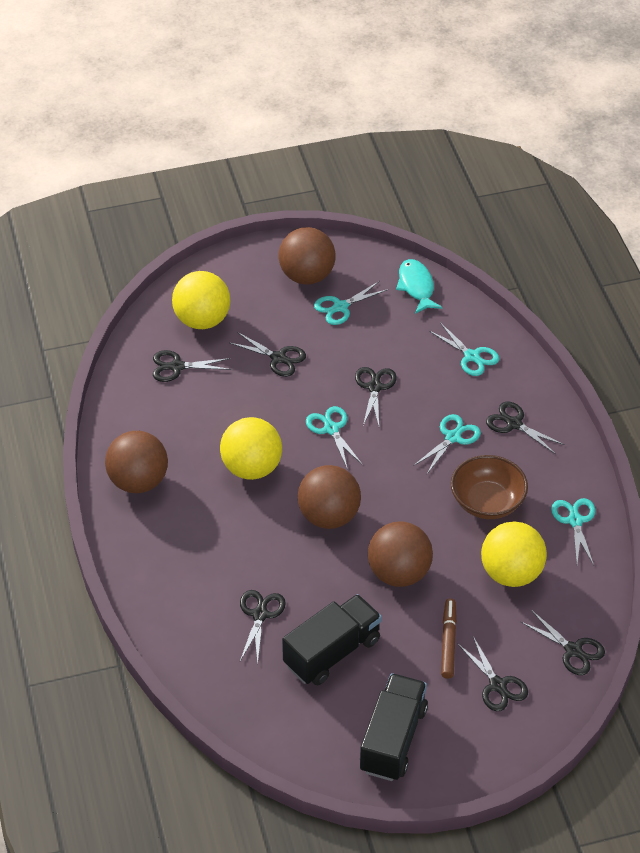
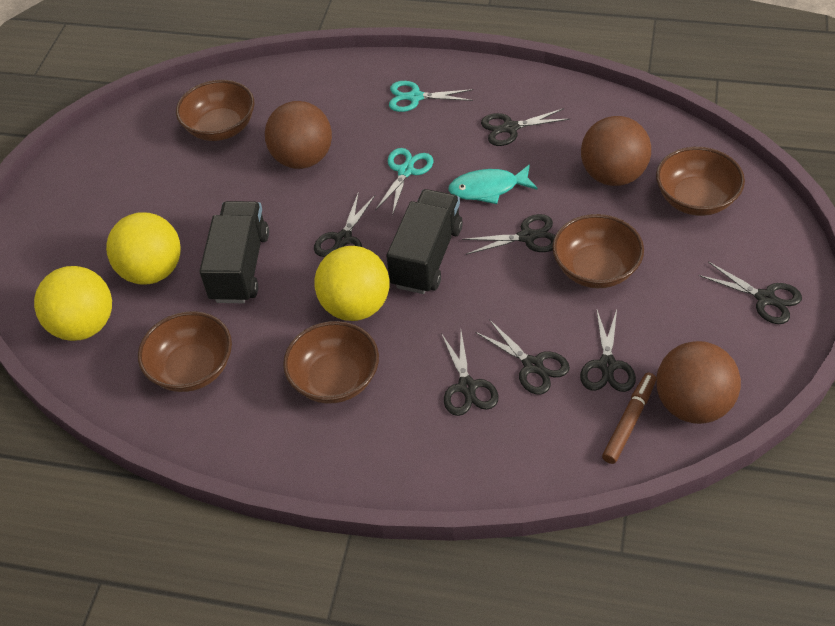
brown ball: 4 -> 3
brown bowl: 1 -> 5
turquoise scissors: 5 -> 2

